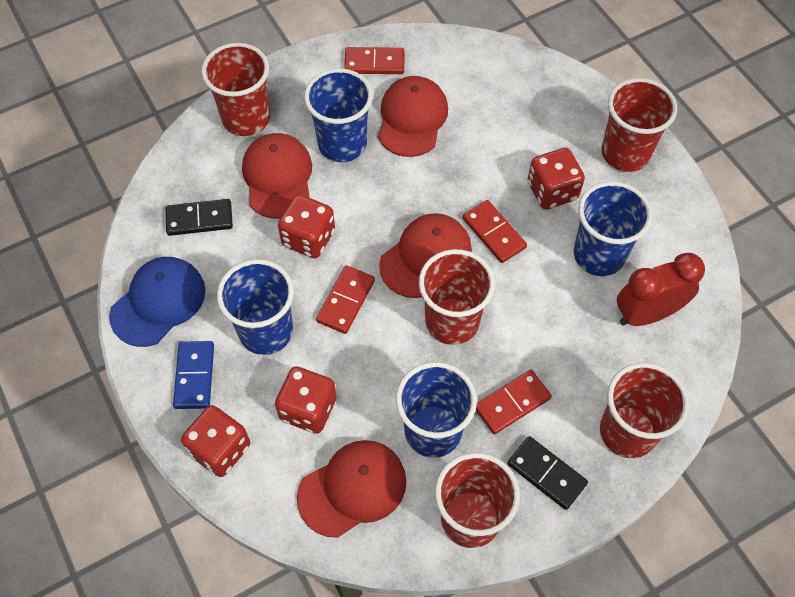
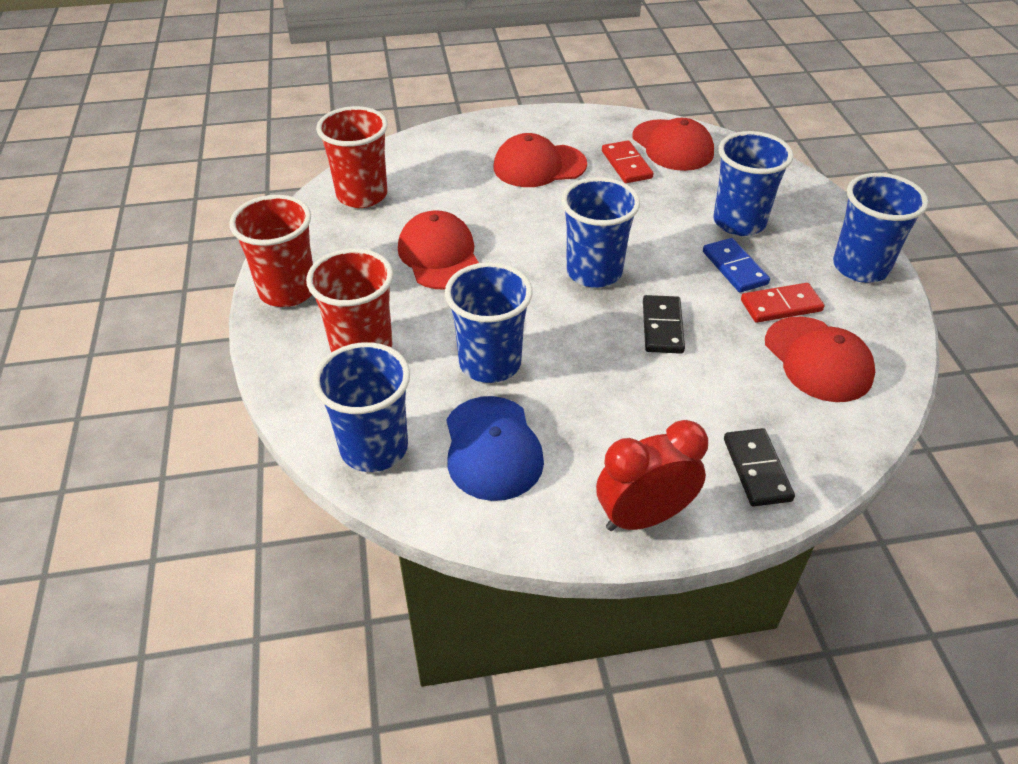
blue cup: 4 -> 5
red cup: 5 -> 3
red dice: 4 -> 0
red domino: 4 -> 2

